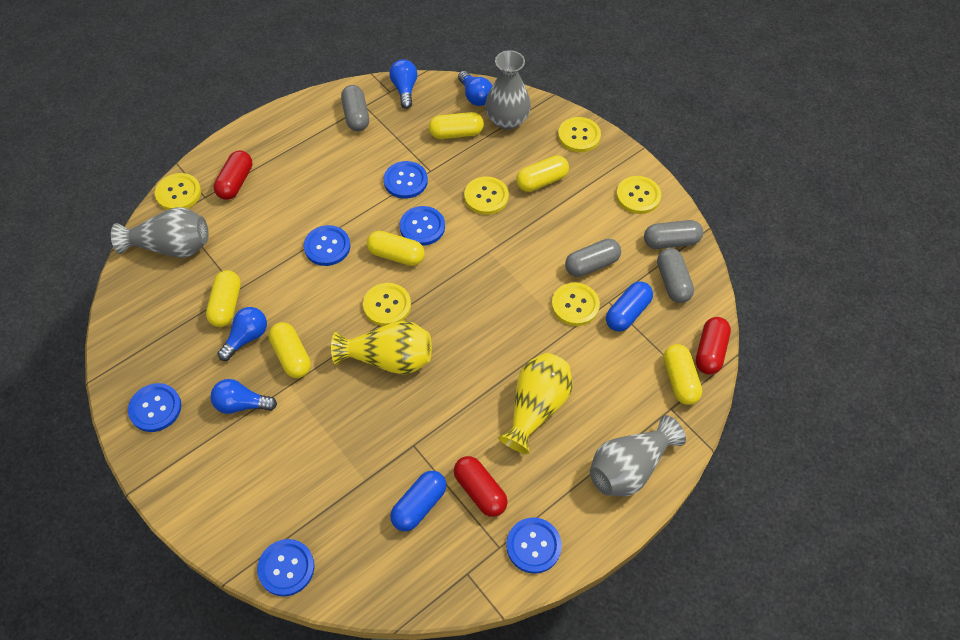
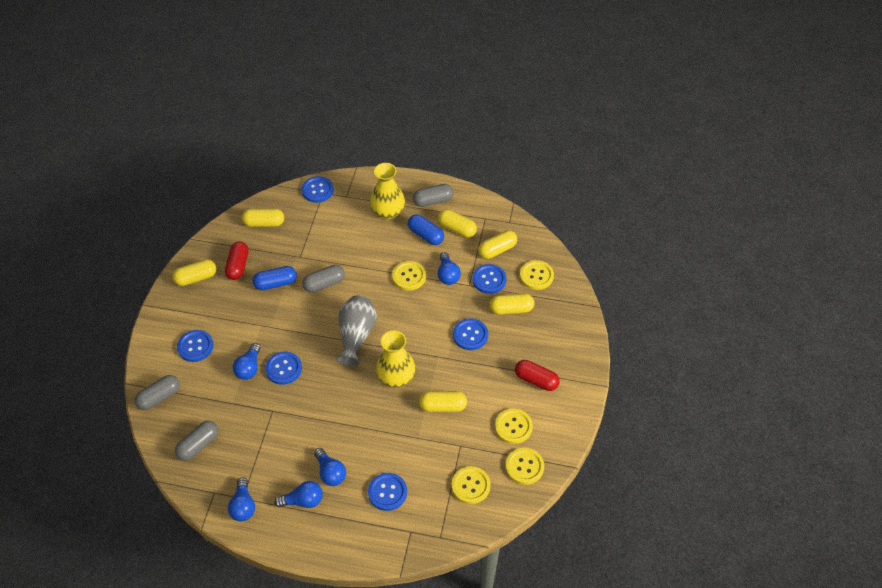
blue light bulb: 4 -> 5
grey vase: 3 -> 1
red capsule: 3 -> 2
yellow button: 6 -> 5

